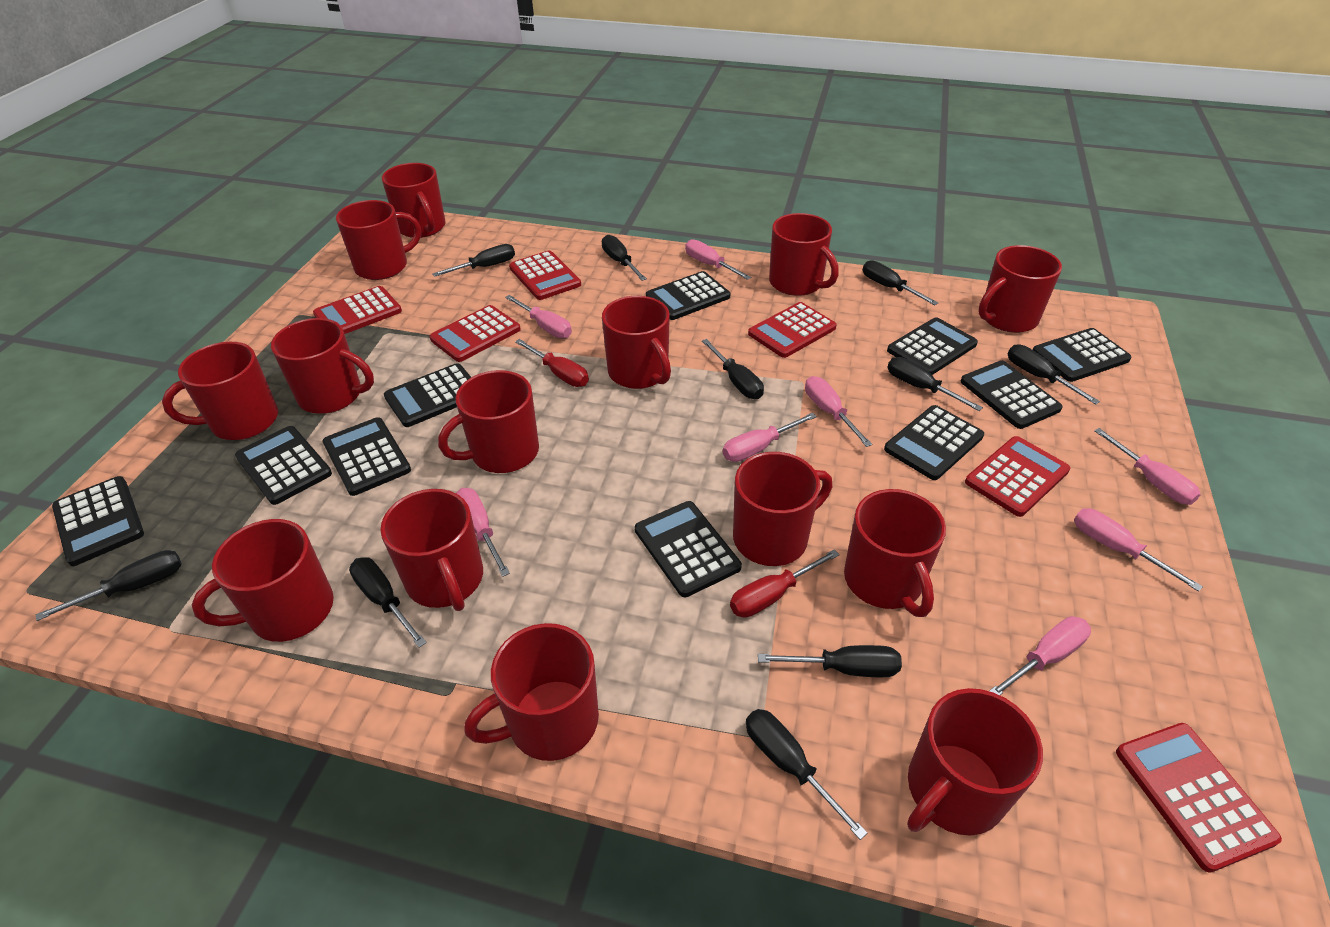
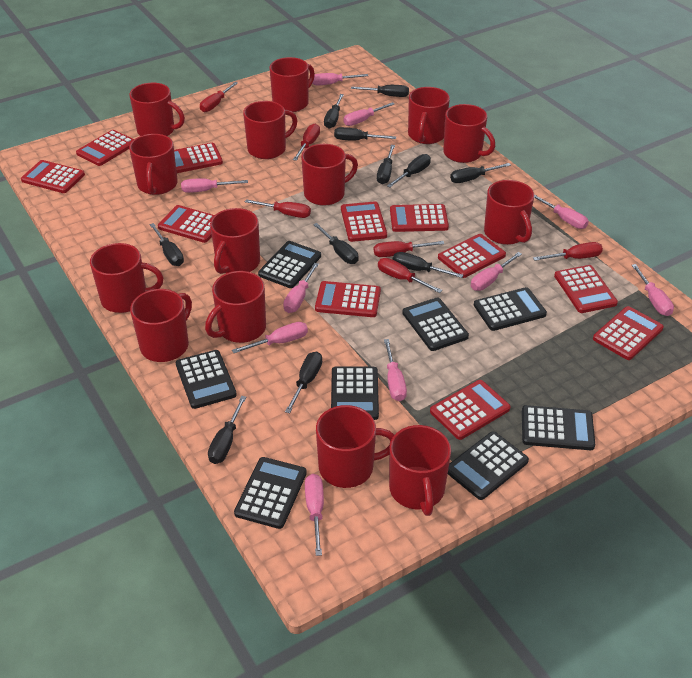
black calculator: 10 -> 8
black screwdriver: 10 -> 11
pink screwdriver: 8 -> 10
red calculator: 6 -> 11
red screwdriver: 2 -> 6

